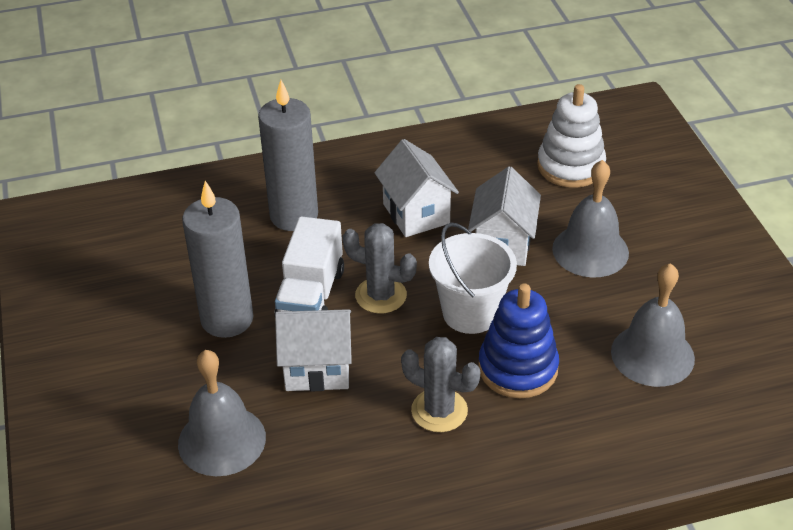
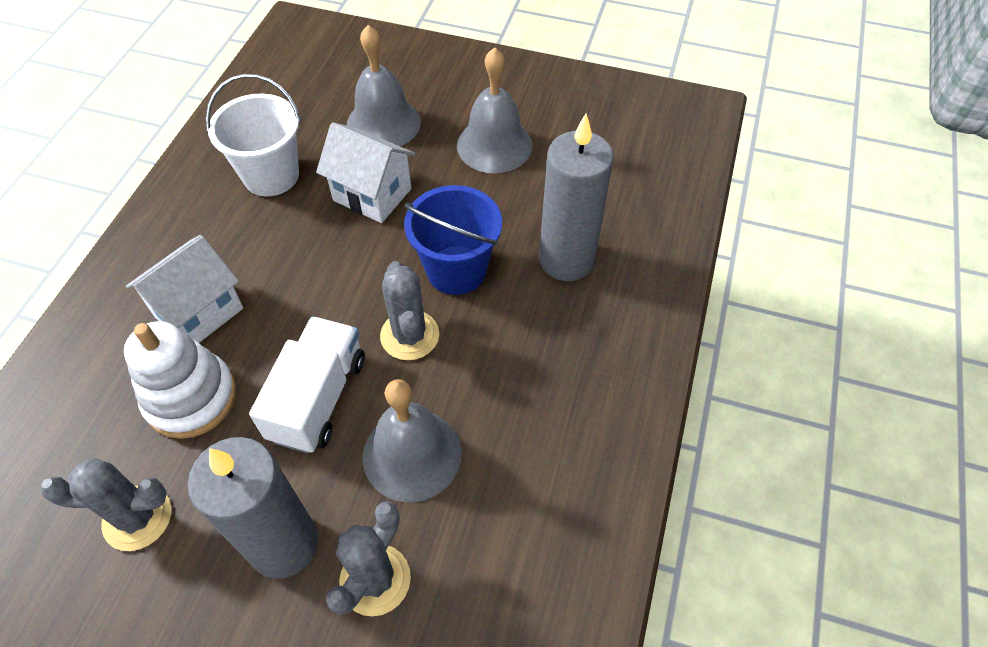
blue bucket: 0 -> 1
blue stacking toy: 1 -> 0
grey cactus: 2 -> 3
white house: 3 -> 2

